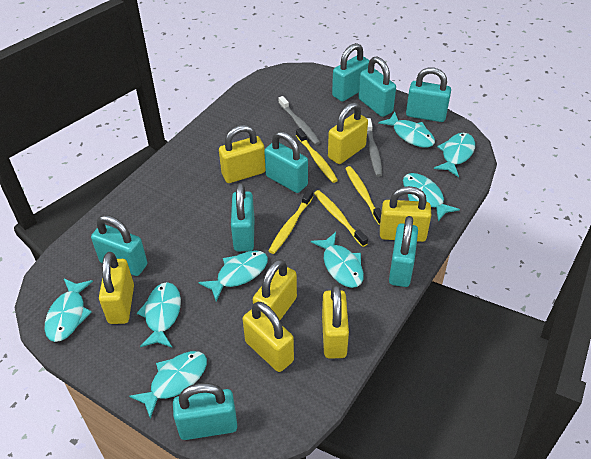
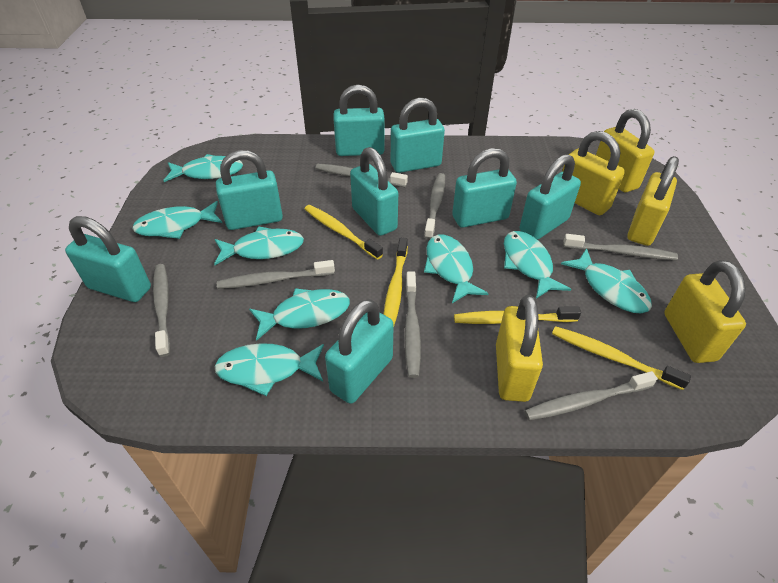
grey toothbrush: 2 -> 7
yellow padlock: 7 -> 5

